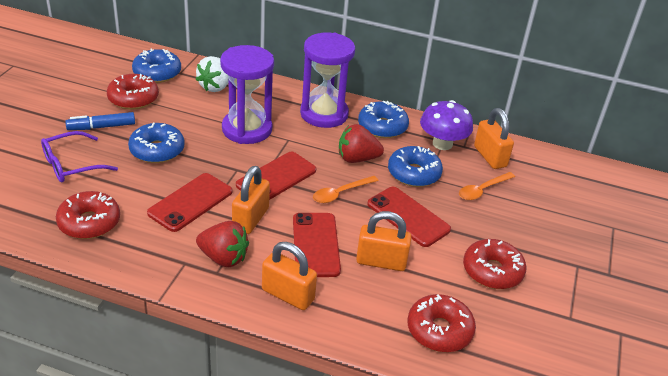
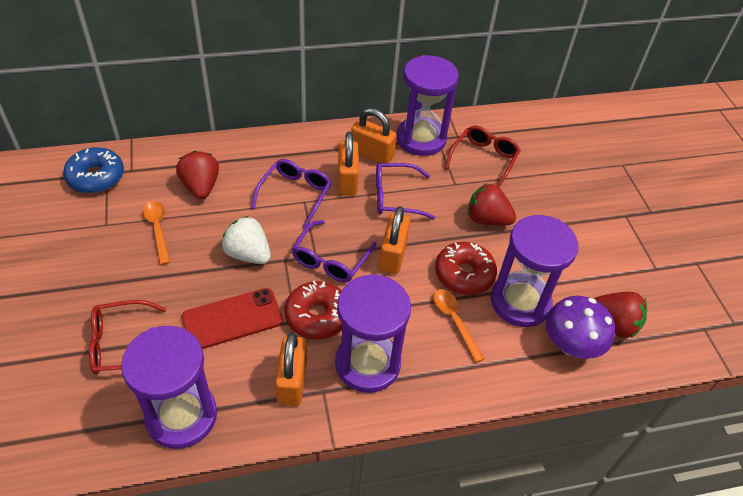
blue donut: 4 -> 1
blue marker: 1 -> 0
purple glasses: 1 -> 3
purple hourglass: 2 -> 4
red donut: 4 -> 2
red glasses: 0 -> 2
red phone: 4 -> 1
red strawberry: 2 -> 3

